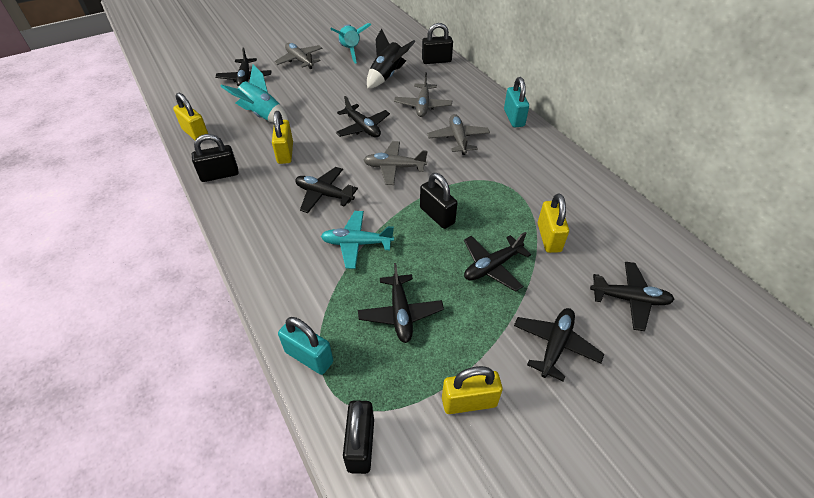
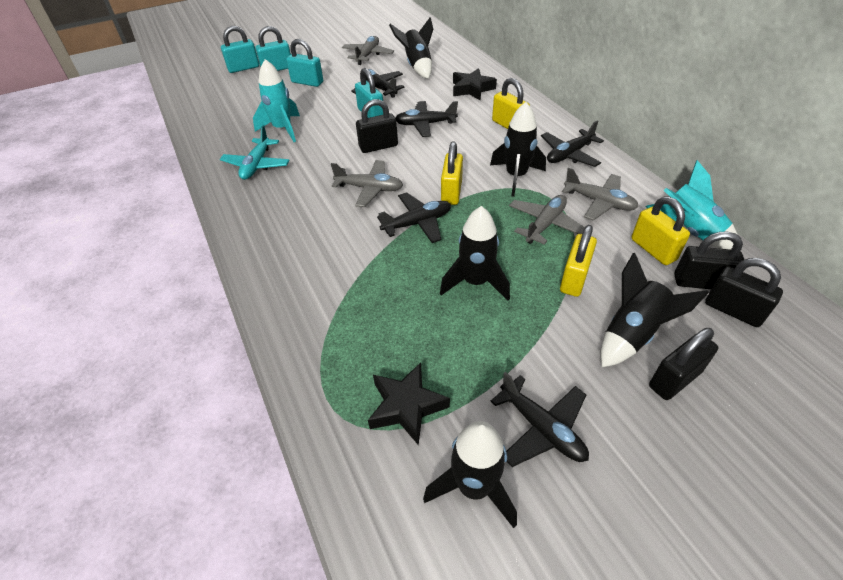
black plane: 7 -> 5
black rocket: 1 -> 5
black star: 0 -> 2
turquoise padlock: 2 -> 4

